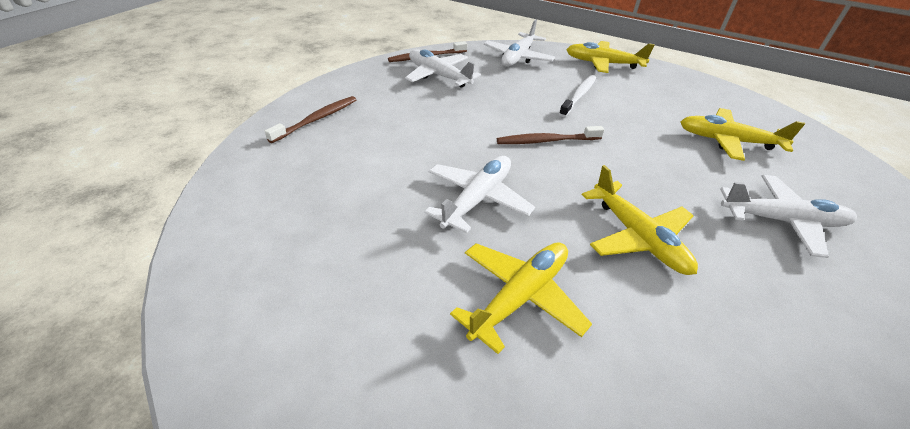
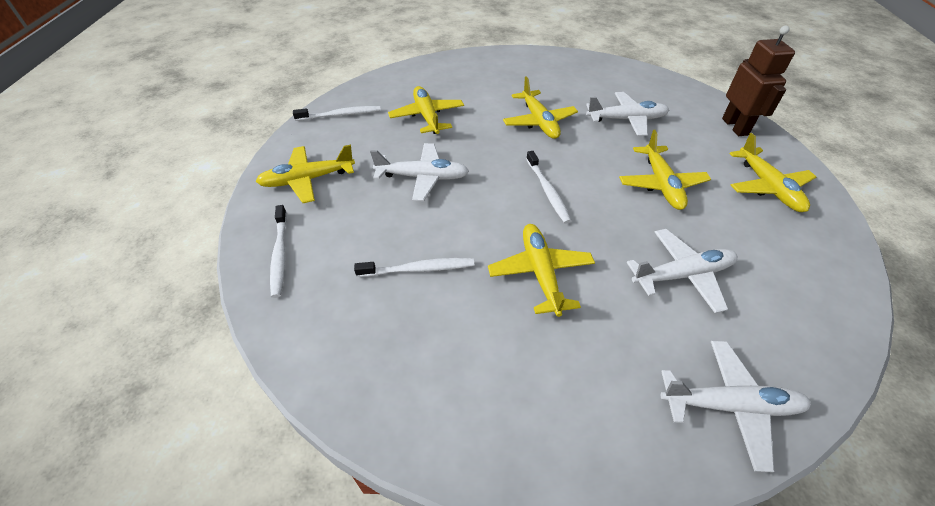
brown robot: 0 -> 1
brown toothbrush: 3 -> 0
white toothbrush: 1 -> 4
yellow plane: 4 -> 6

